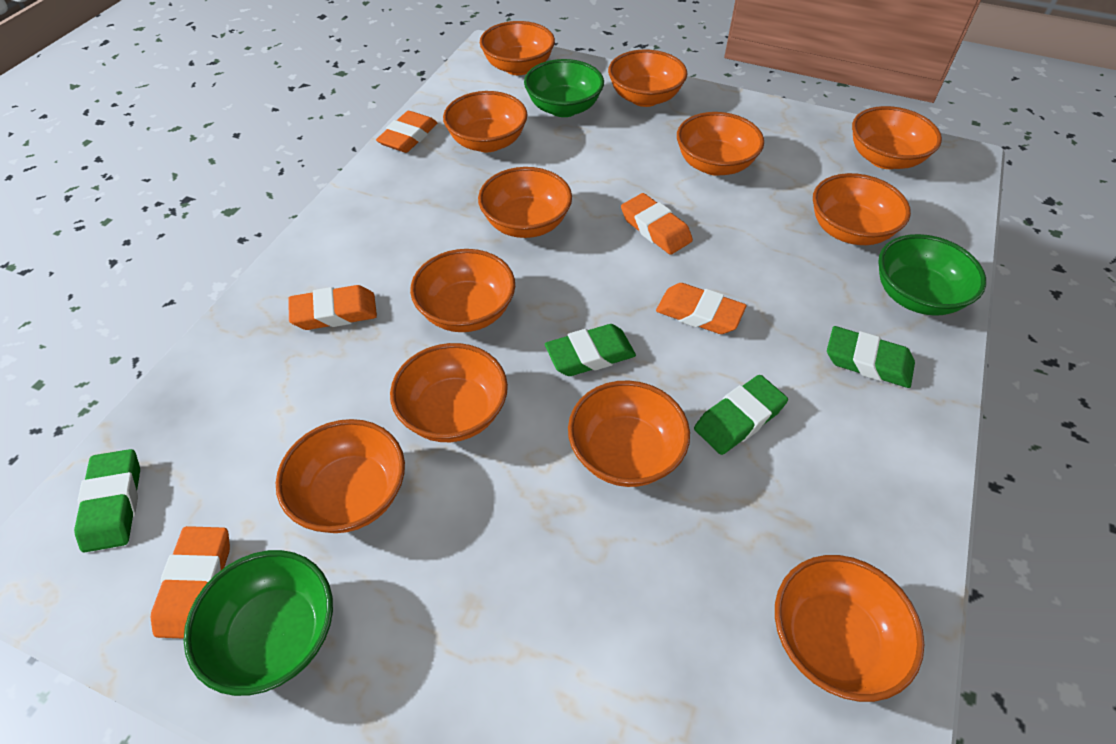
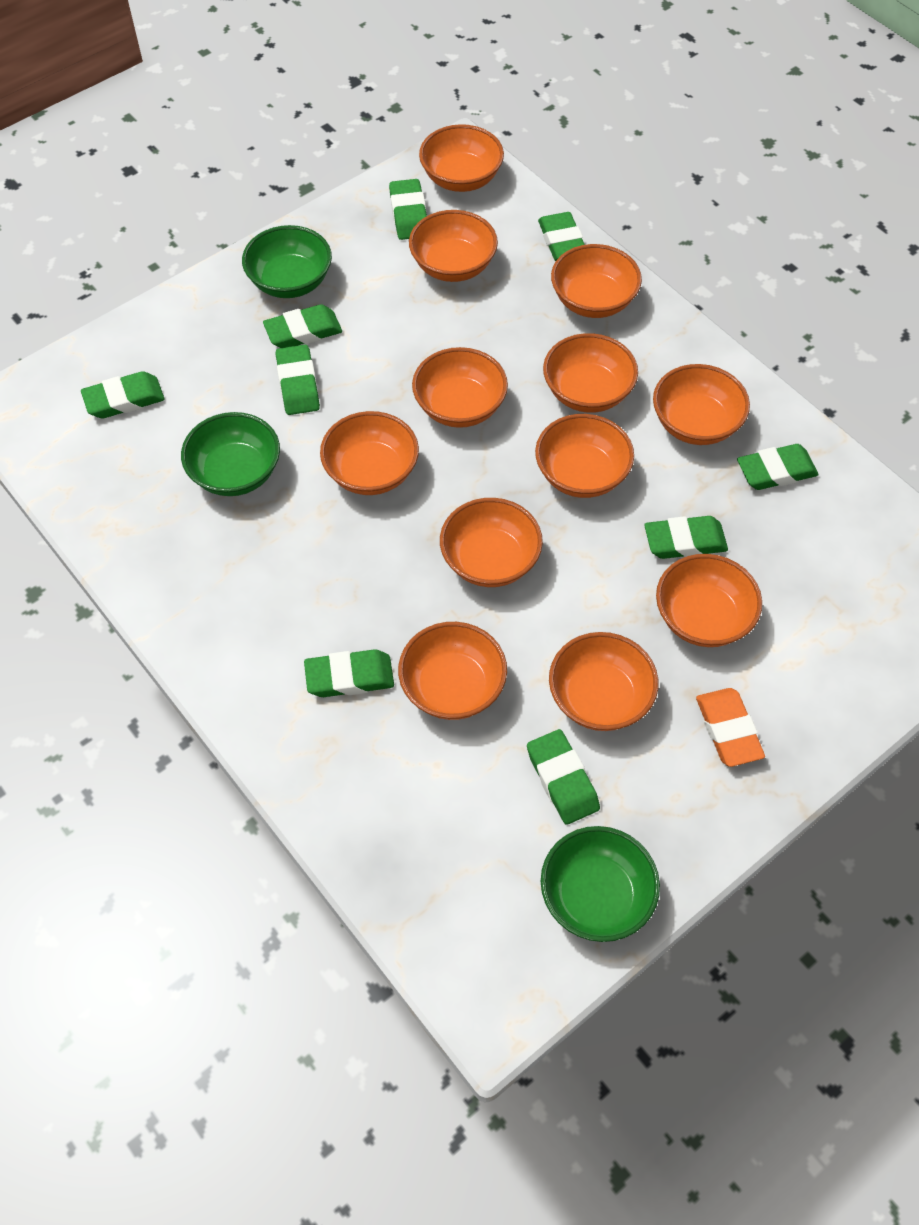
green eraser: 4 -> 9
orange eraser: 5 -> 1

